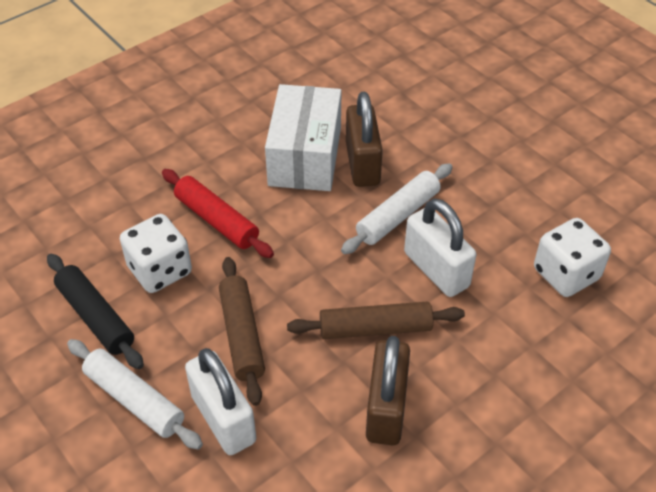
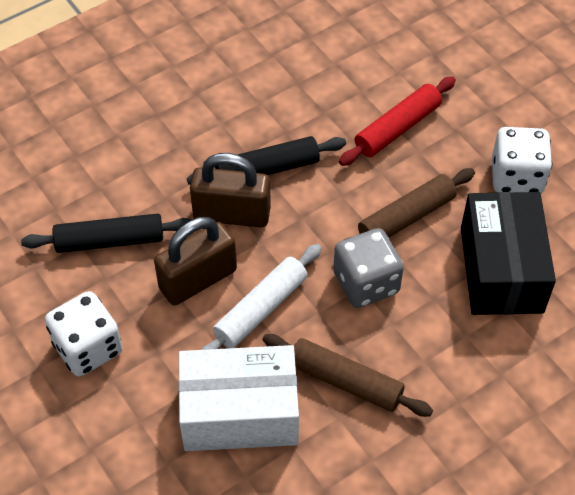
black box: 0 -> 1
black rolling pin: 1 -> 2
grey dice: 0 -> 1
white padlock: 2 -> 0
white rolling pin: 2 -> 1

